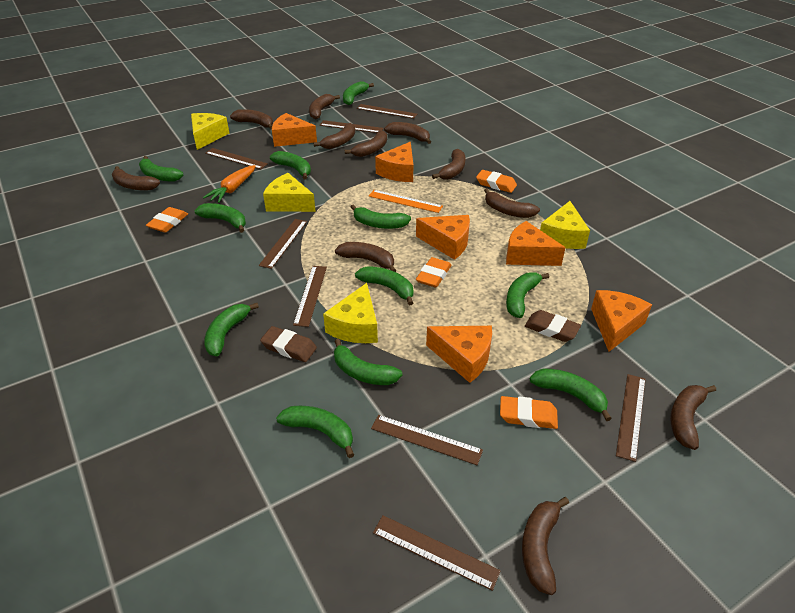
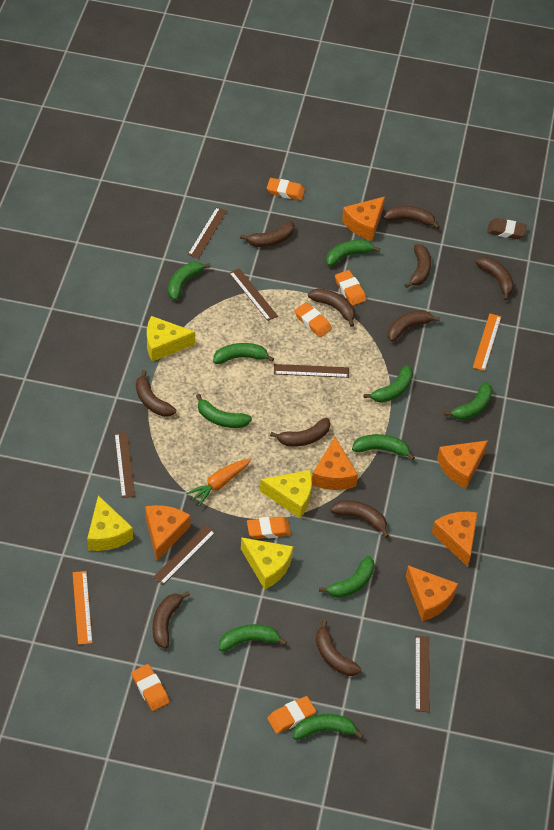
brown eraser: 2 -> 1
brown ruler: 8 -> 6
green banana: 11 -> 10
orange eraser: 4 -> 6
orange ruler: 1 -> 2

